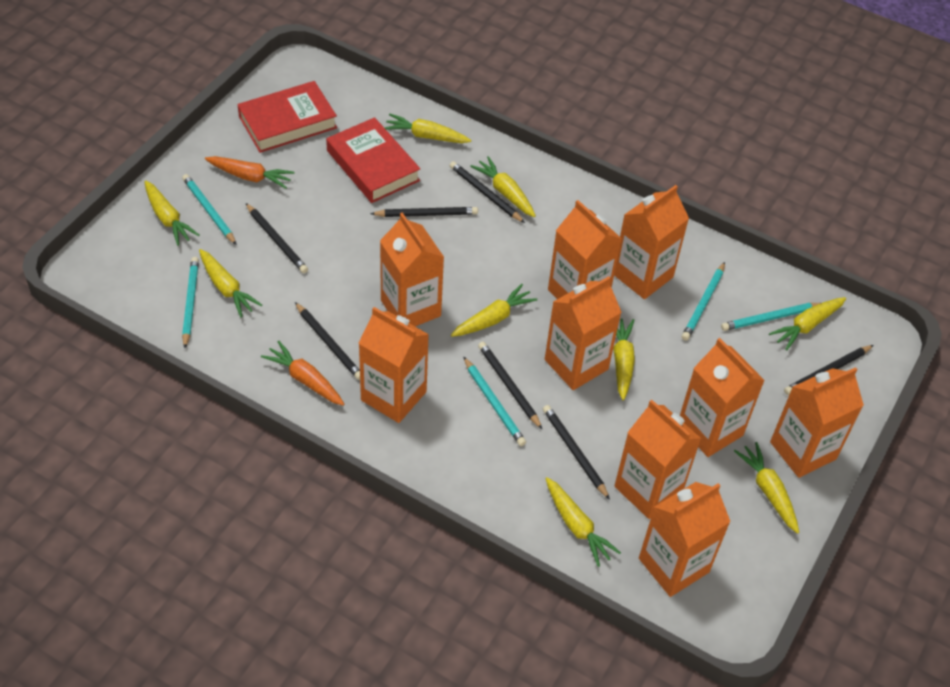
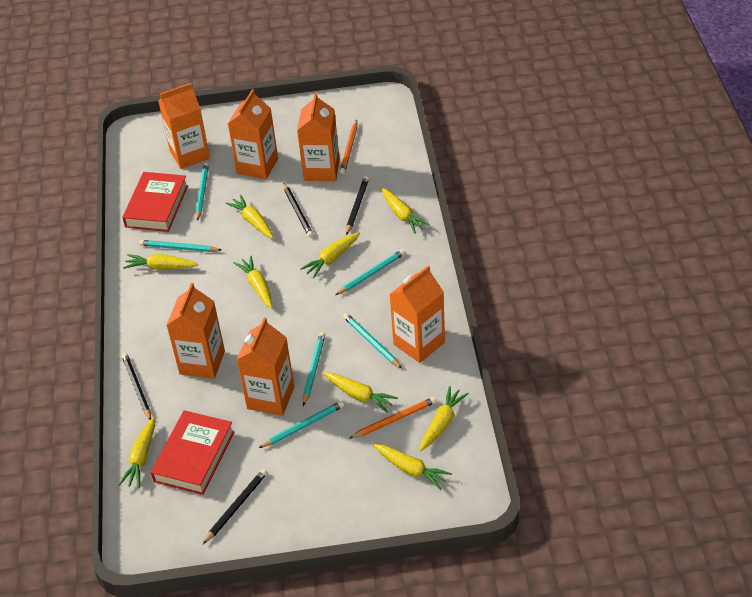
black pencil: 7 -> 4
orange carrot: 2 -> 0
orange carton: 9 -> 6
orange pencil: 0 -> 2
turquoise pencil: 5 -> 6

